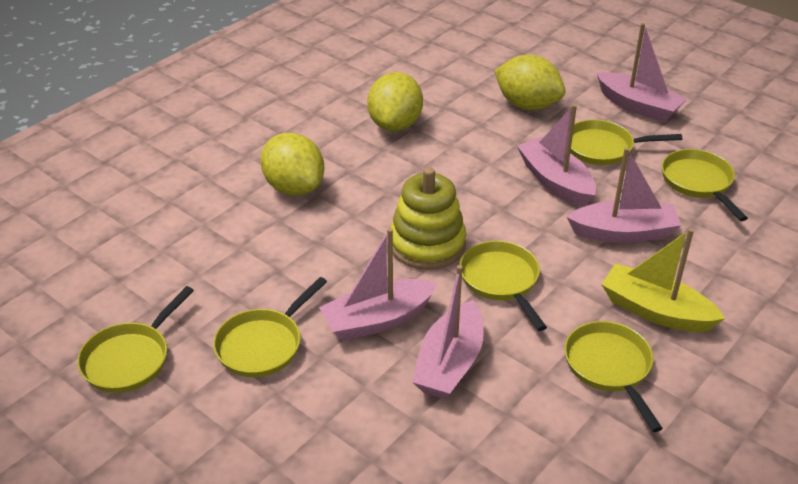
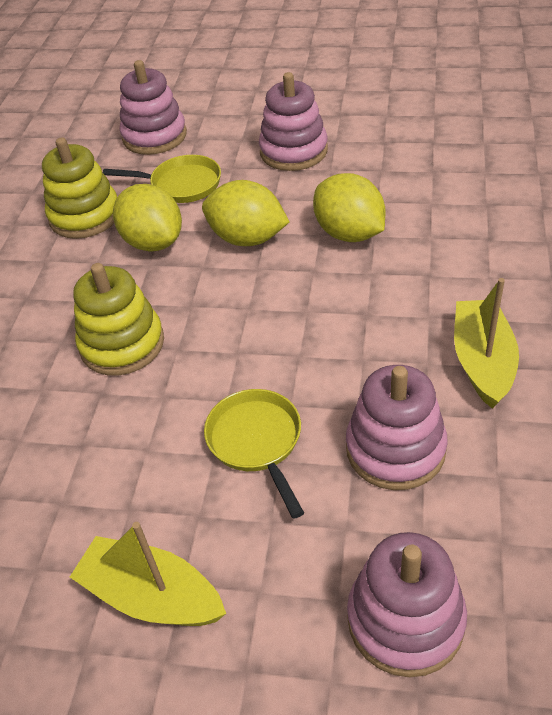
pink boat: 5 -> 0
pink stacking toy: 0 -> 4
yellow boat: 1 -> 2
yellow pan: 6 -> 2
yellow stacking toy: 1 -> 2

